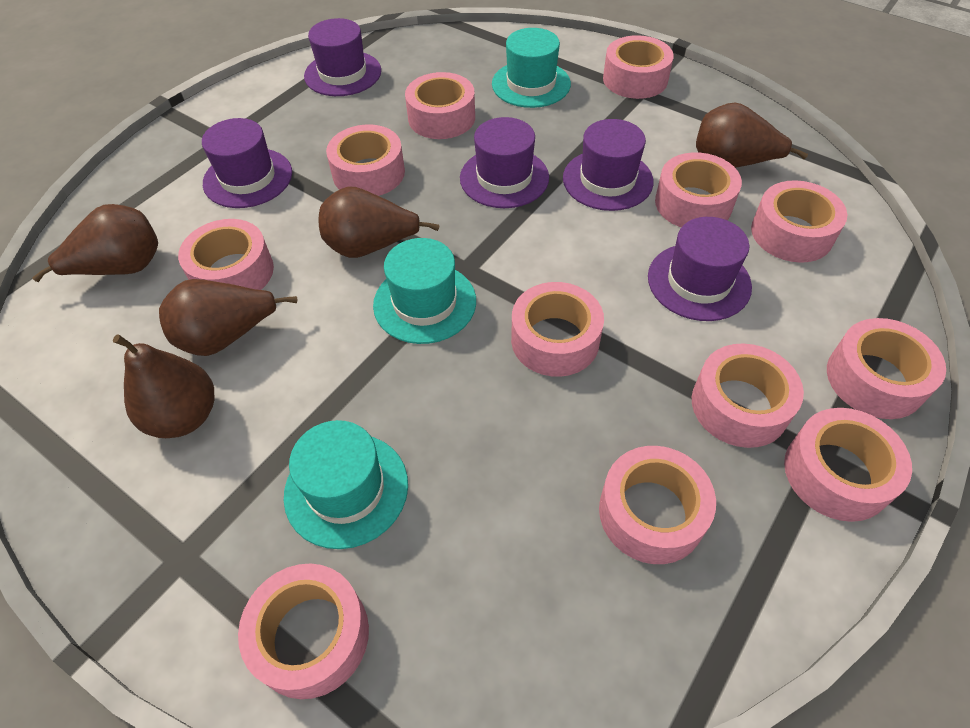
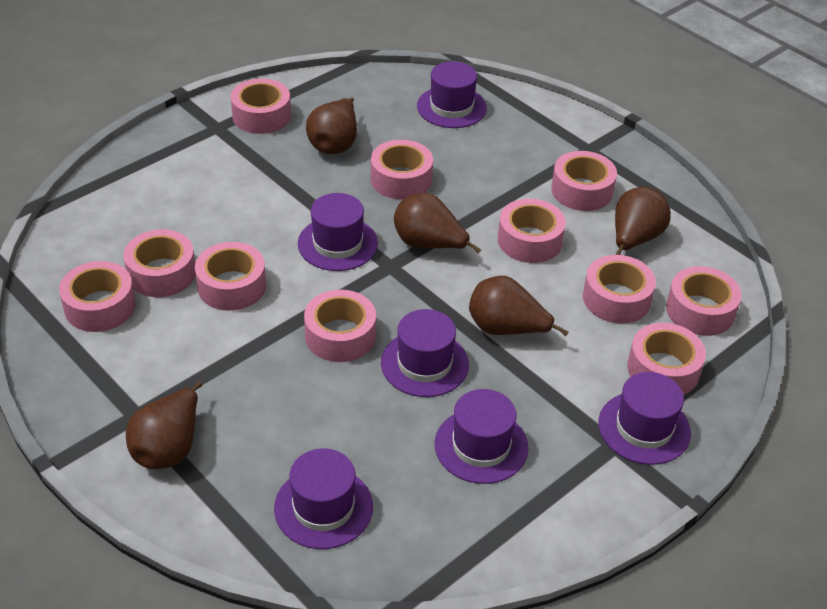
pink tape: 12 -> 11
purple hat: 5 -> 6
turquoise hat: 3 -> 0

